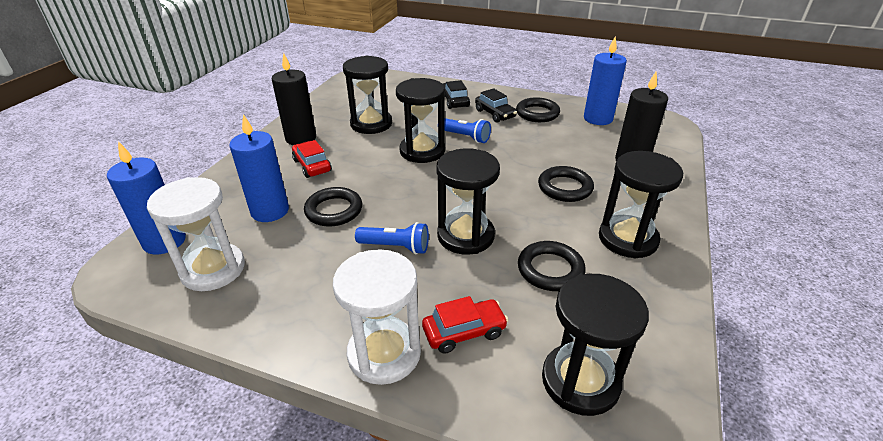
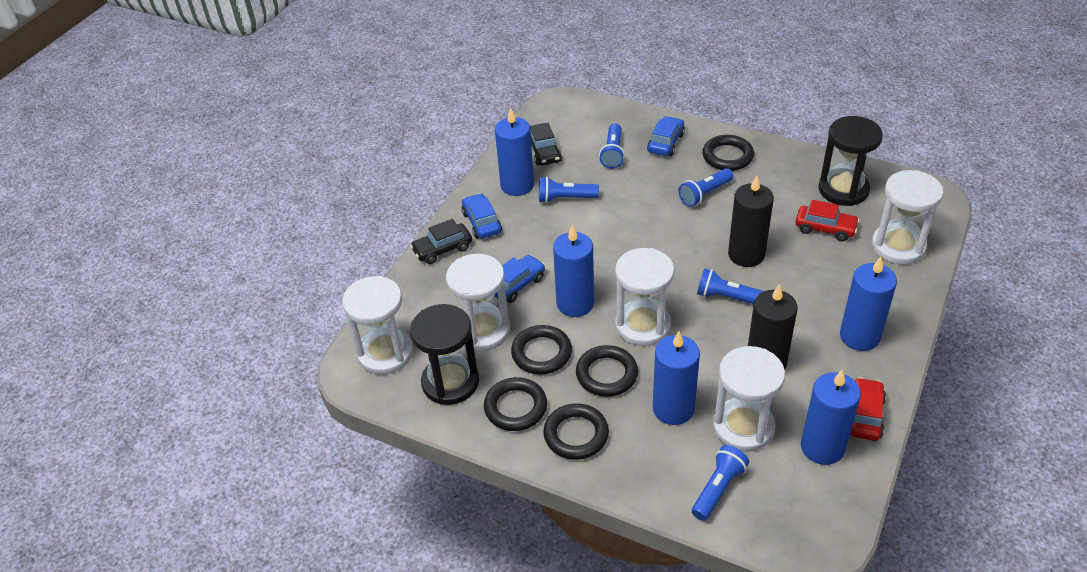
black hourglass: 5 -> 2
black ring: 4 -> 5
blue candle: 3 -> 5
blue car: 0 -> 3
blue flashlight: 2 -> 5
white hourglass: 2 -> 5

